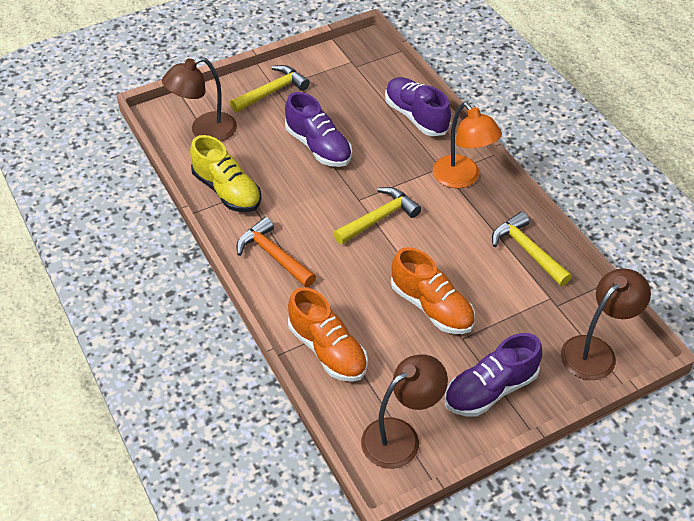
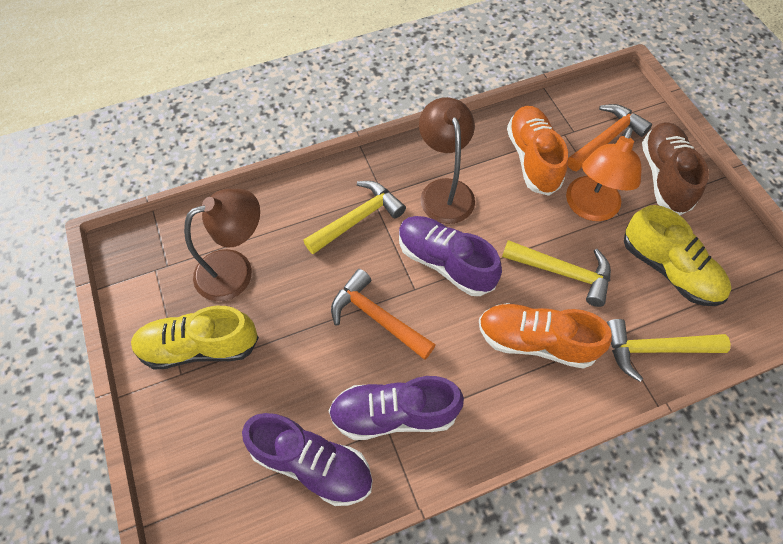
brown lamp: 3 -> 2
brown shoe: 0 -> 1
orange hammer: 1 -> 2
yellow shoe: 1 -> 2

